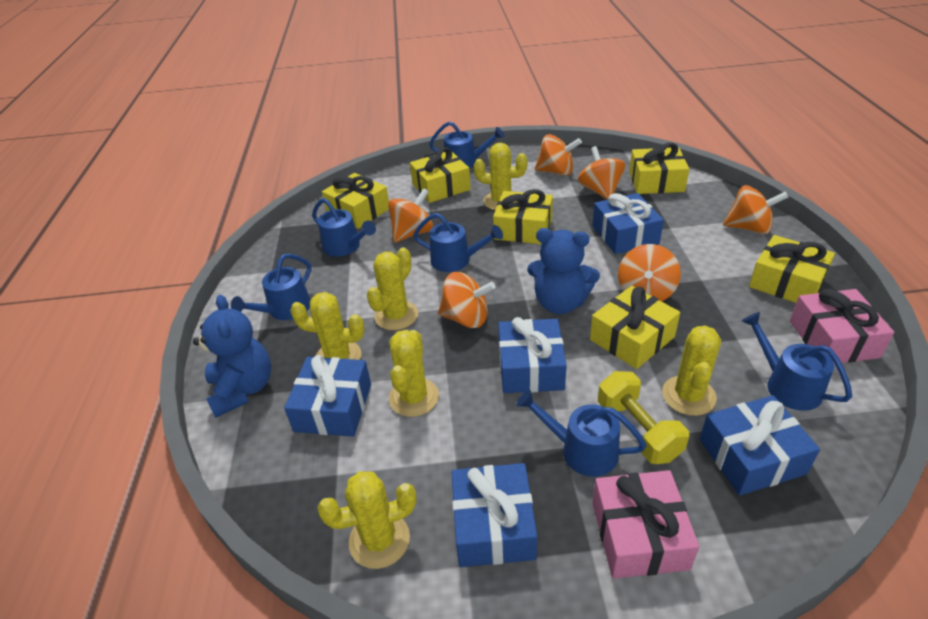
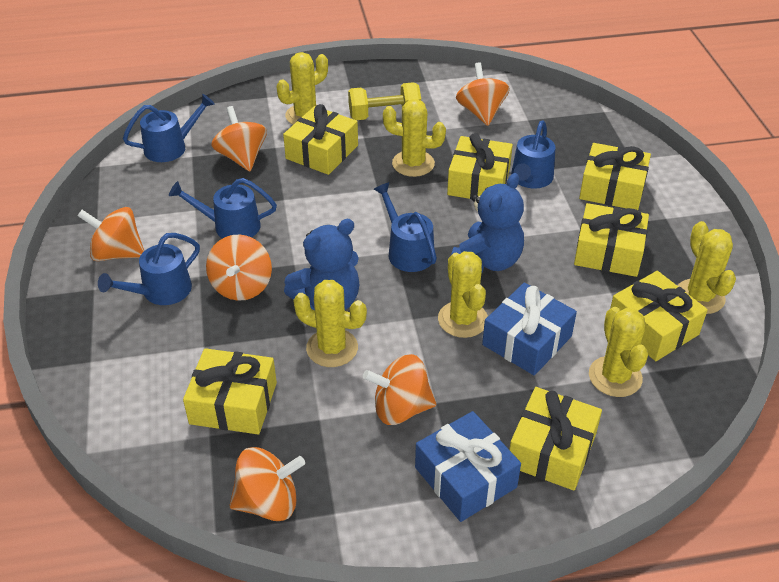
blue gift: 5 -> 2
blue watering can: 6 -> 5
pink gift: 2 -> 0
yellow gift: 6 -> 7

